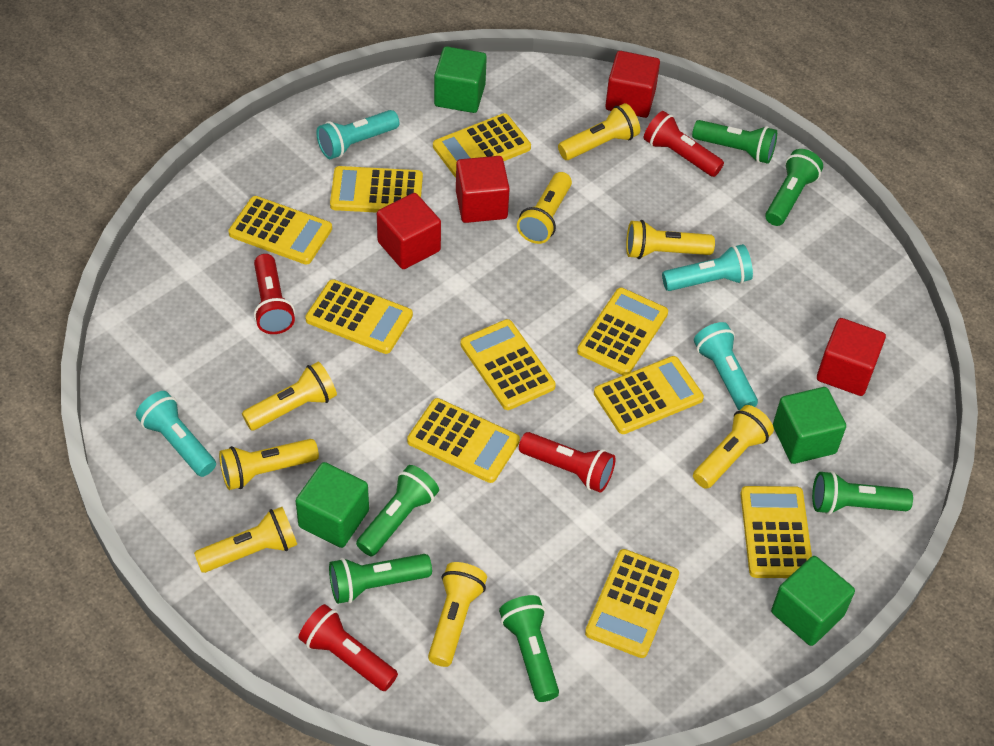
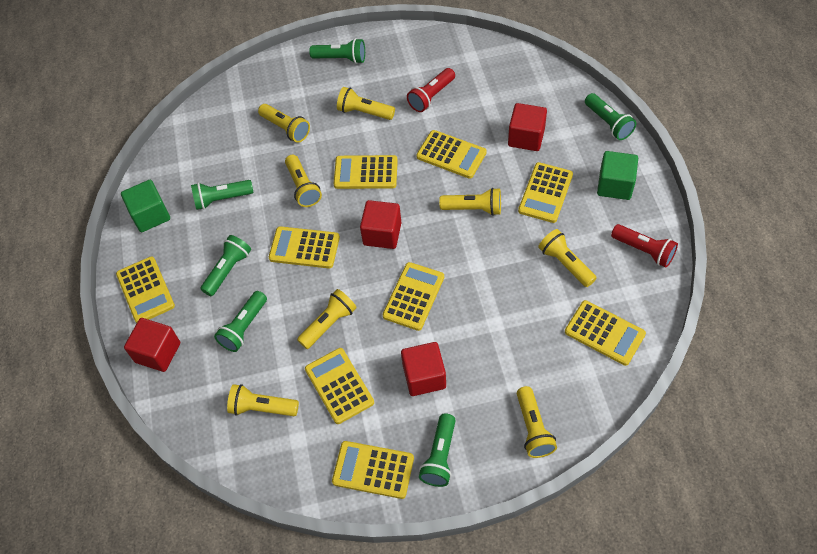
green cube: 4 -> 2
red flashlight: 4 -> 2
turquoise flashlight: 4 -> 0
yellow calculator: 10 -> 9

